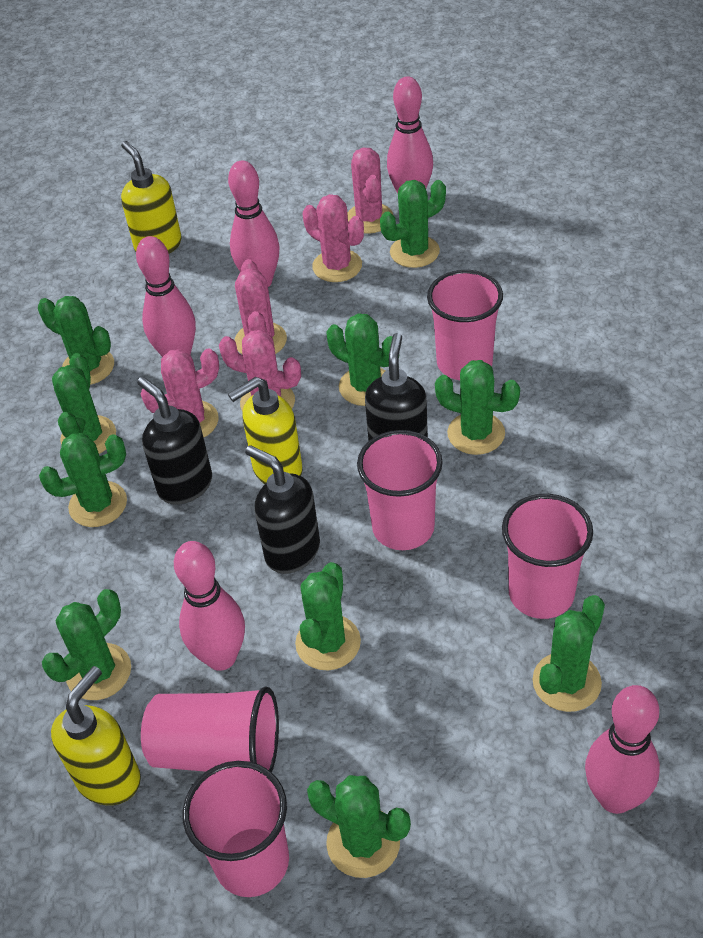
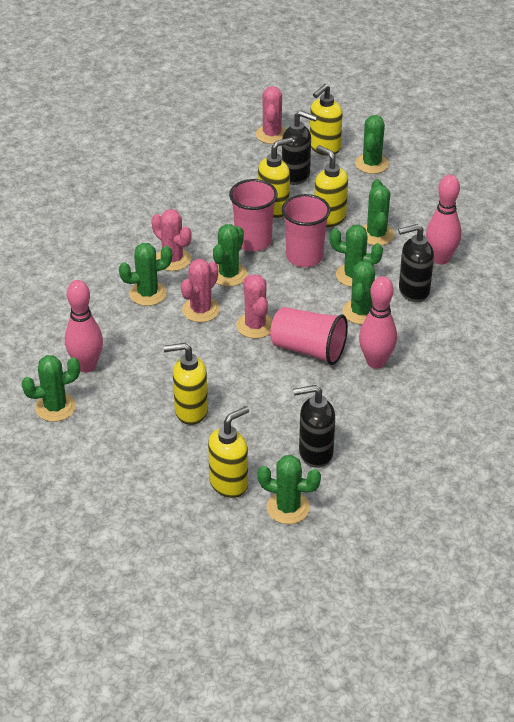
green cactus: 10 -> 8
pink bowling pin: 5 -> 3
pink cactus: 5 -> 4
pink cup: 5 -> 3
yellow soap dispenser: 3 -> 5

